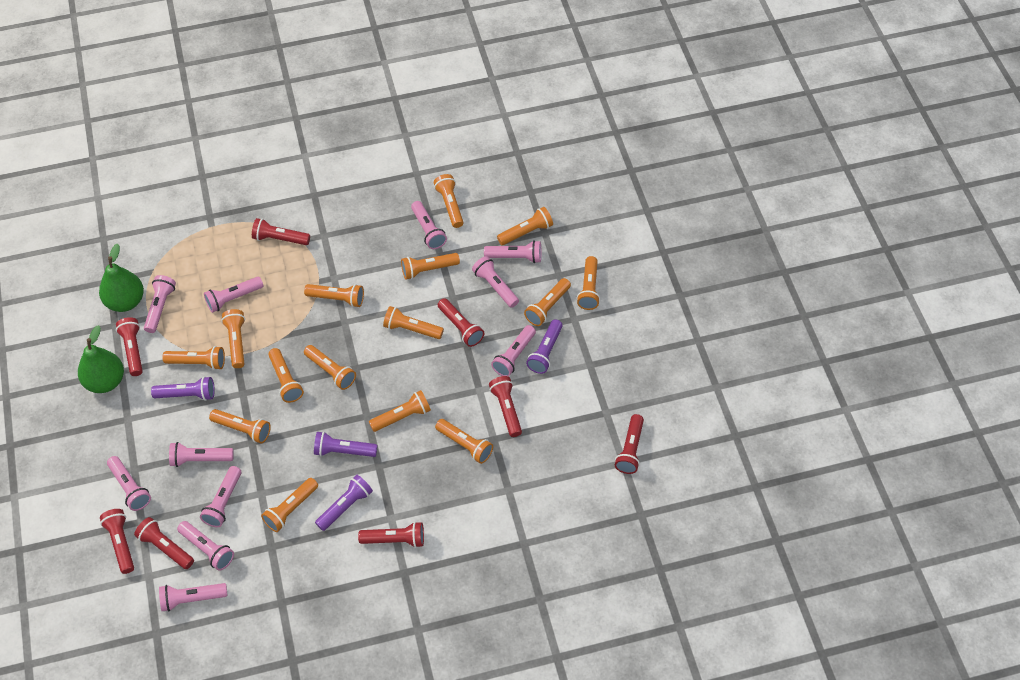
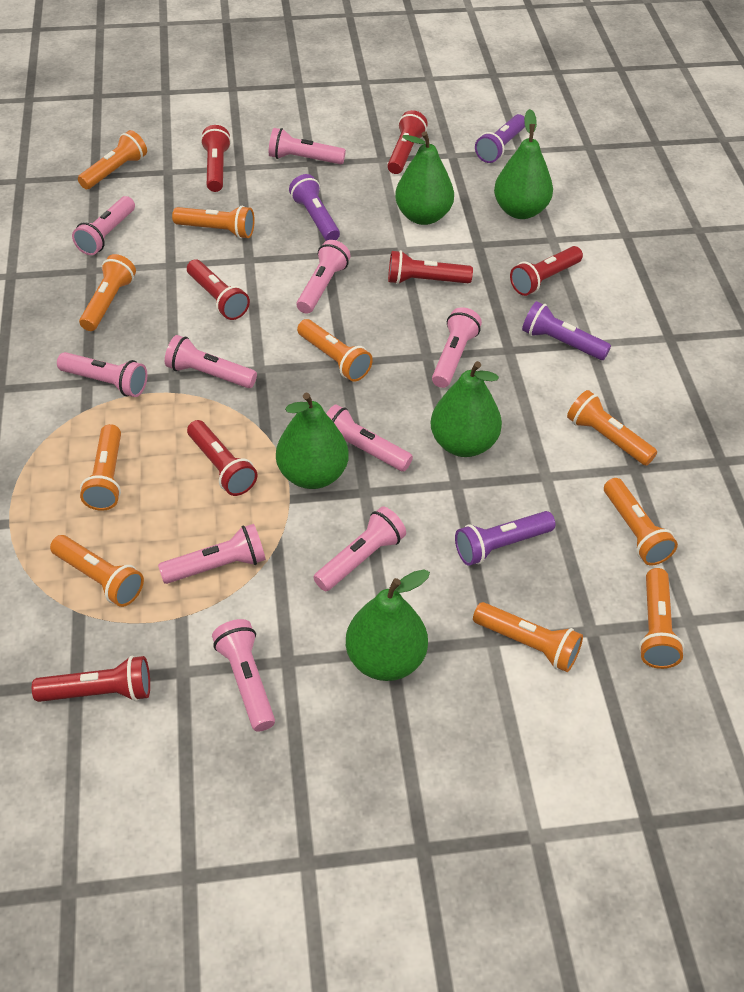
green pear: 2 -> 5
orange flashlight: 15 -> 10
pink flashlight: 11 -> 10
red flashlight: 8 -> 7

